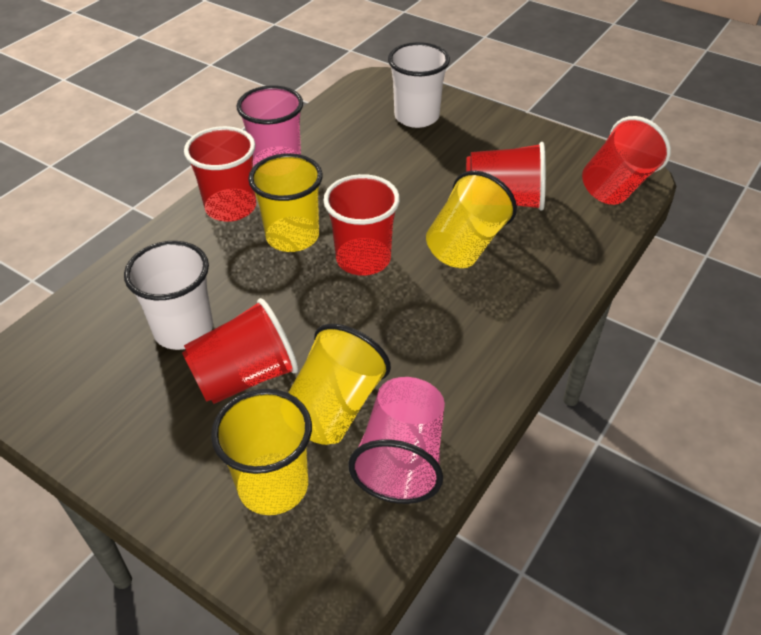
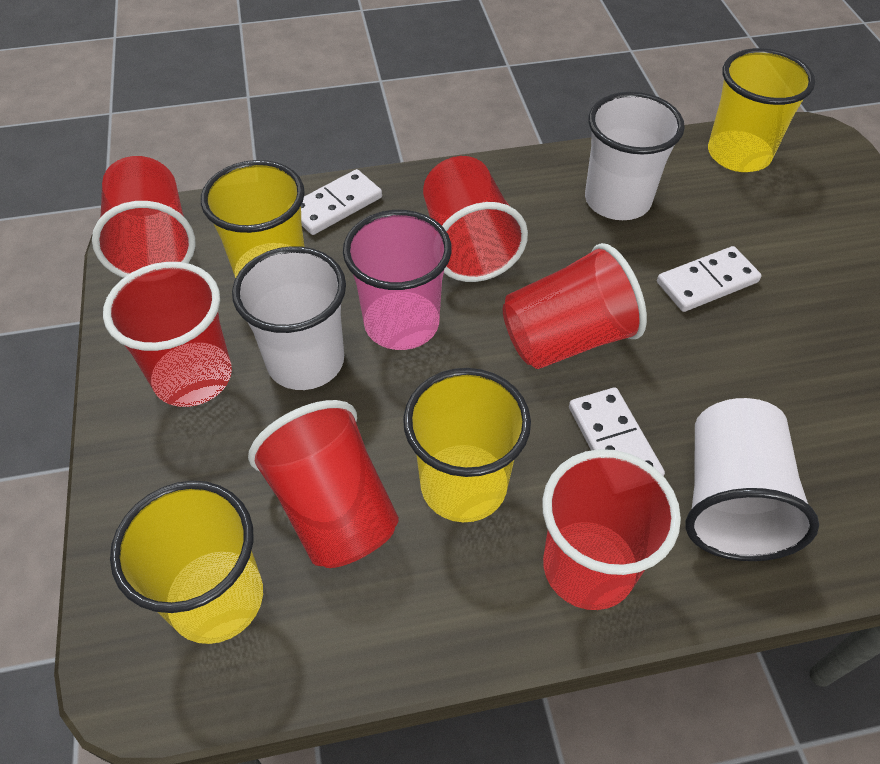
pink cup: 2 -> 1
red cup: 5 -> 6
white cup: 2 -> 3
white domino: 0 -> 3

